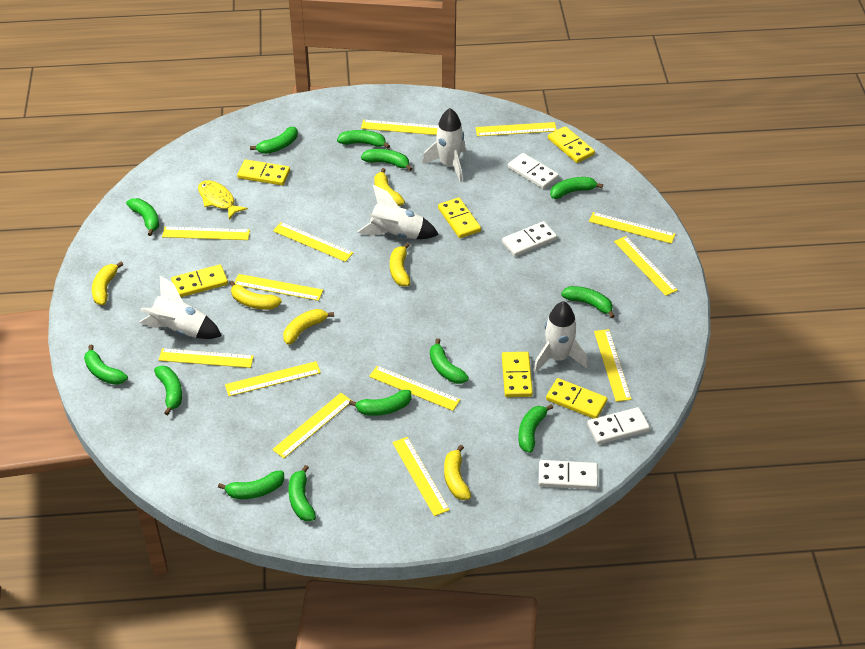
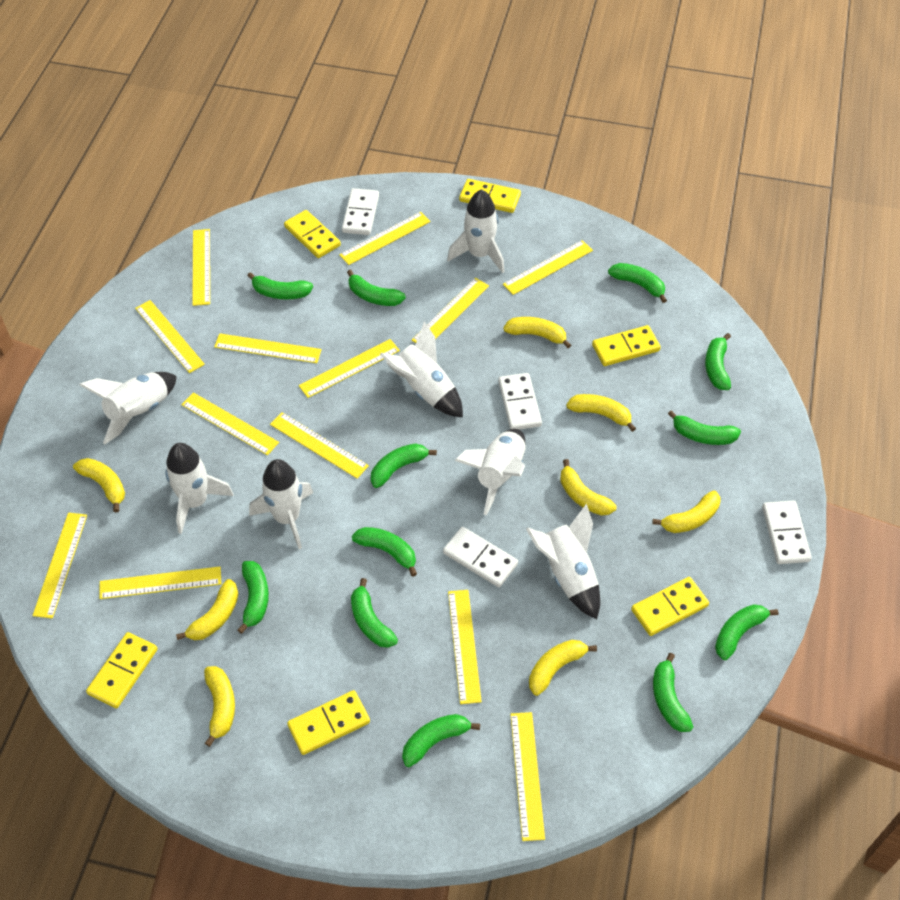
green banana: 13 -> 12
white rocket: 4 -> 7
yellow banana: 6 -> 8
yellow fish: 1 -> 0

